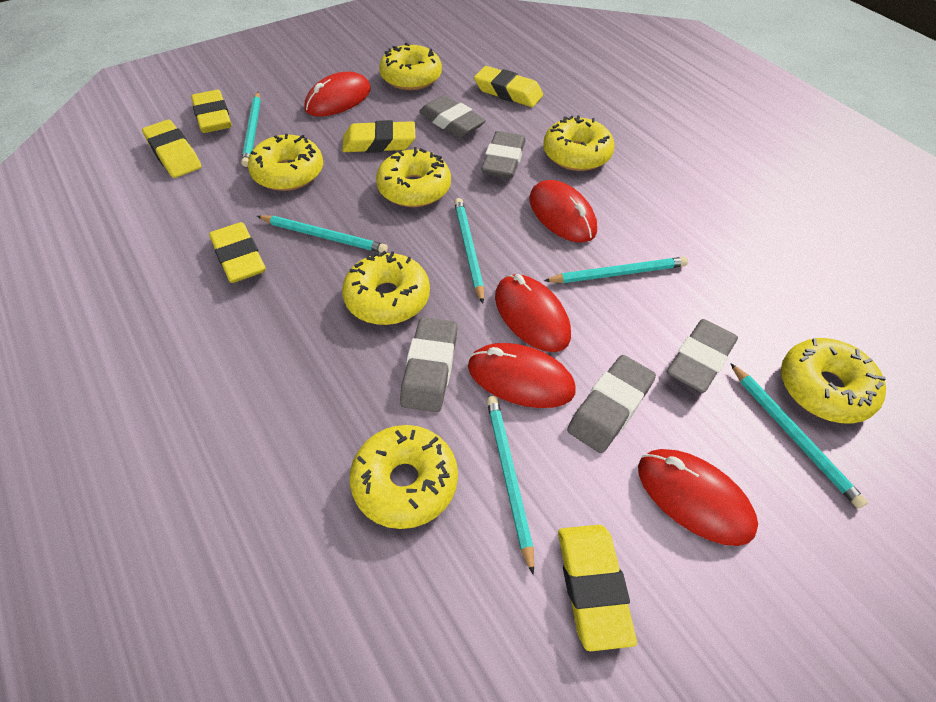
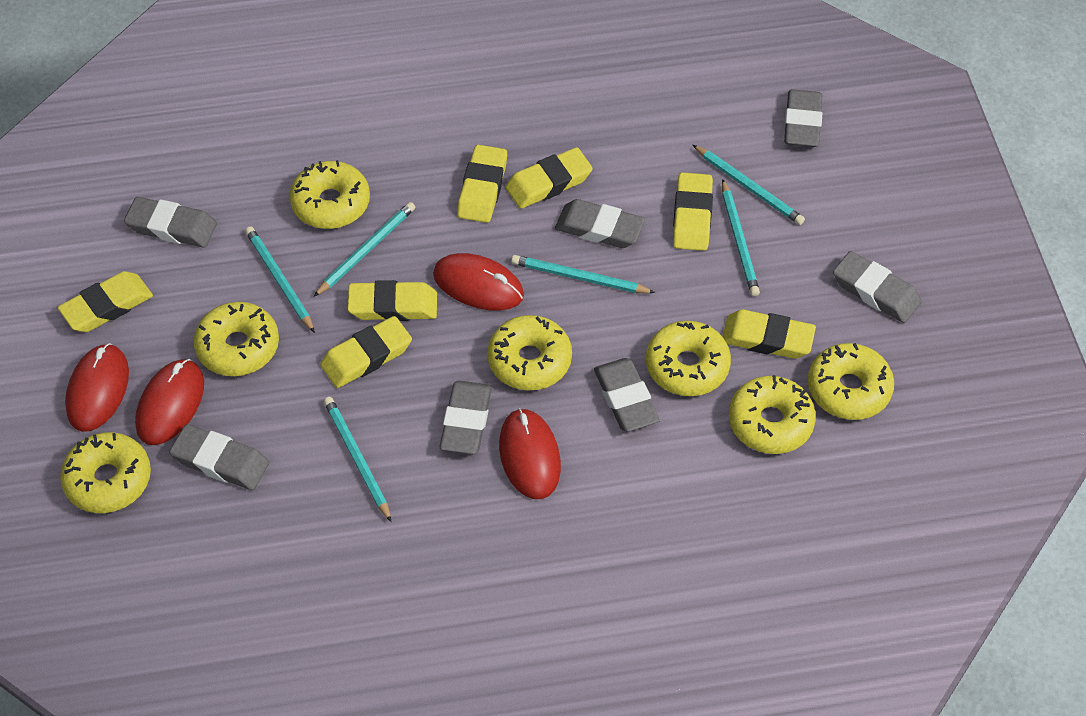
grey eraser: 5 -> 7
red mouse: 5 -> 4
yellow eraser: 6 -> 7

